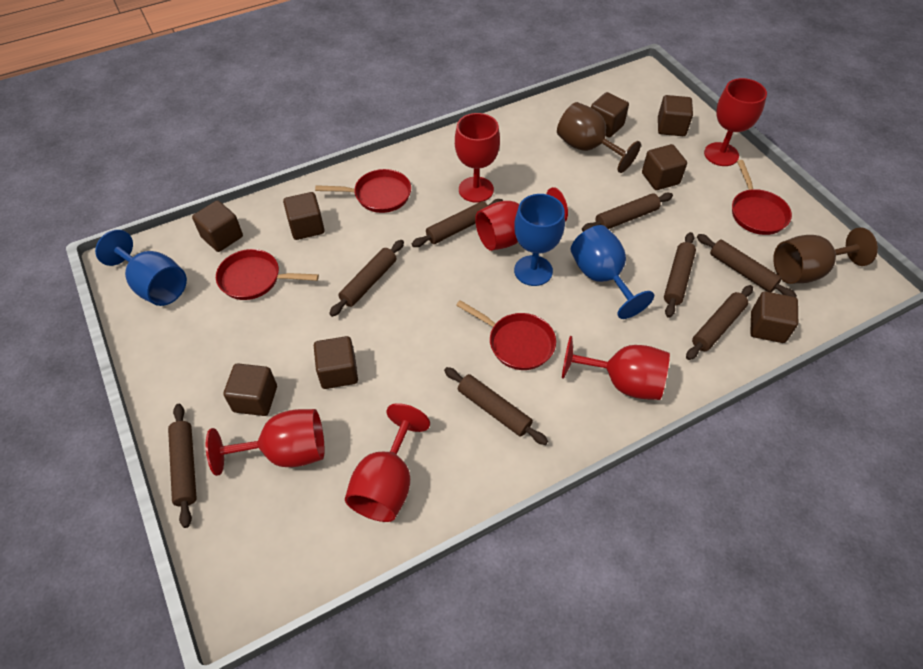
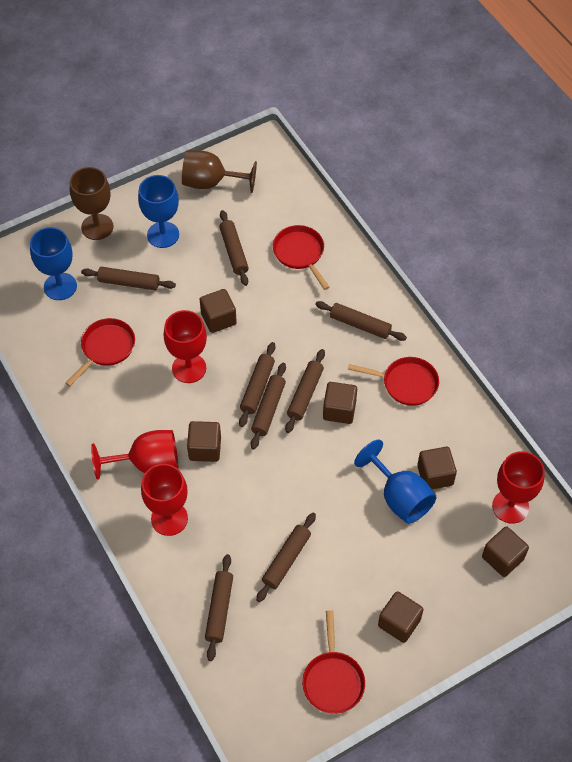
brown cube: 8 -> 6
red goblet: 6 -> 4

